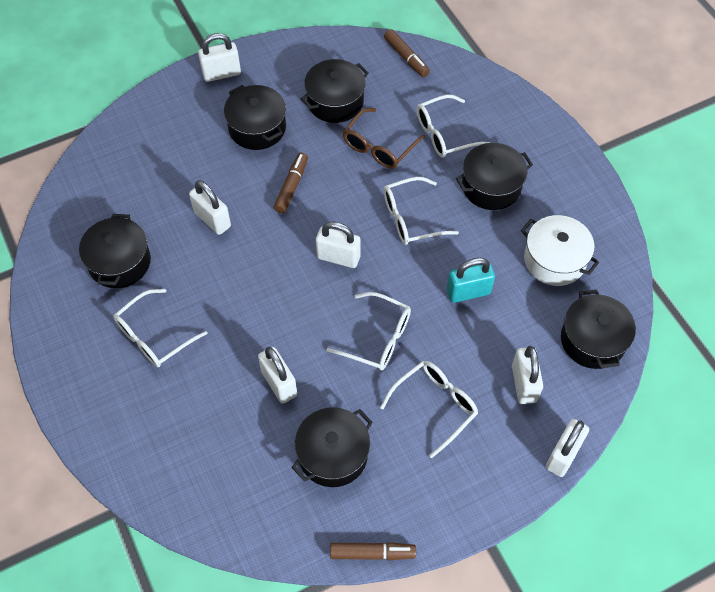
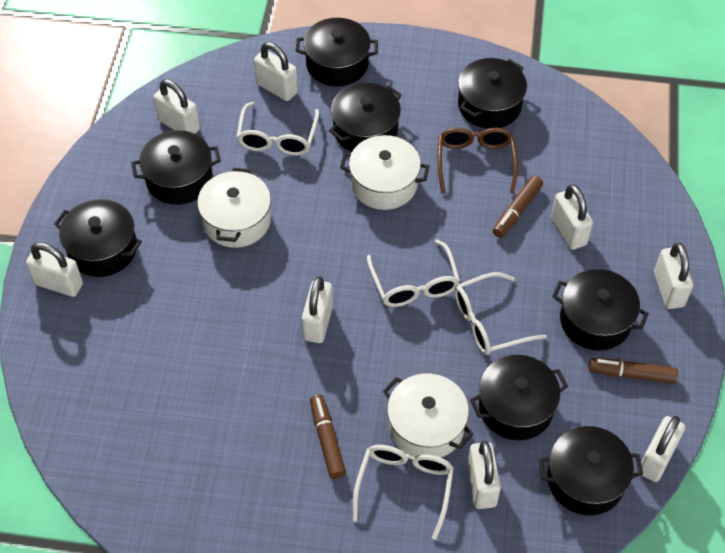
black pot: 6 -> 8
turquoise padlock: 1 -> 0
white glasses: 5 -> 4
white padlock: 6 -> 8
white pot: 1 -> 3

